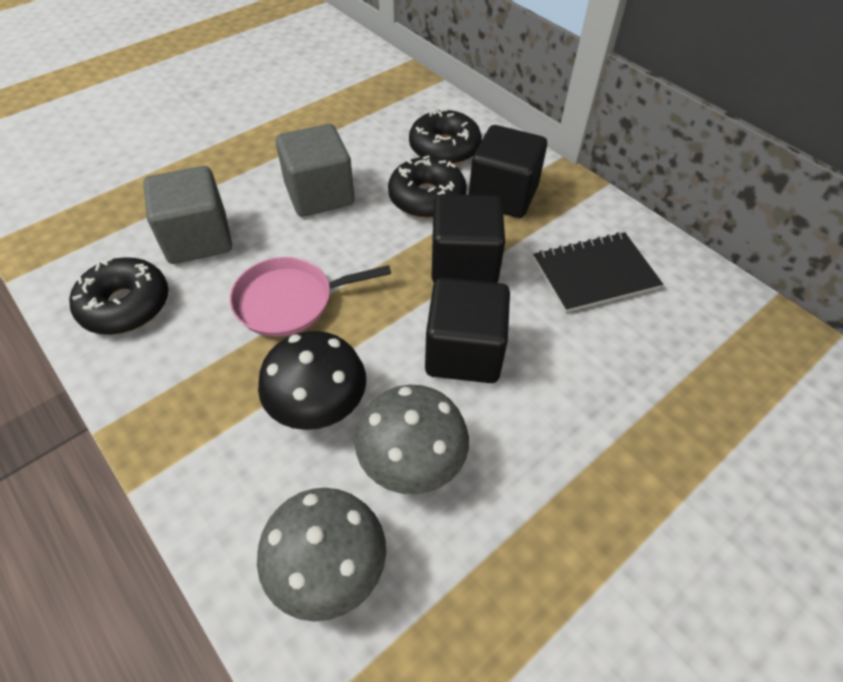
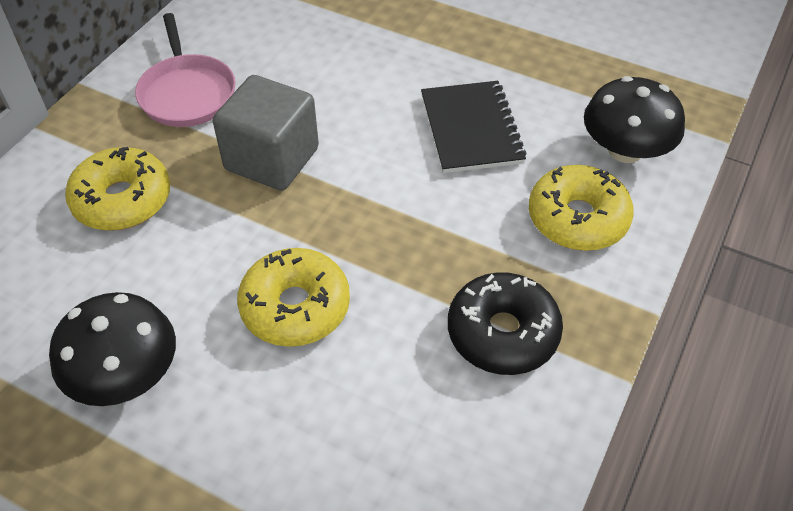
black cube: 3 -> 0
black donut: 3 -> 1
black mushroom: 1 -> 2
grey cube: 2 -> 1
grey mushroom: 2 -> 0
yellow donut: 0 -> 3

